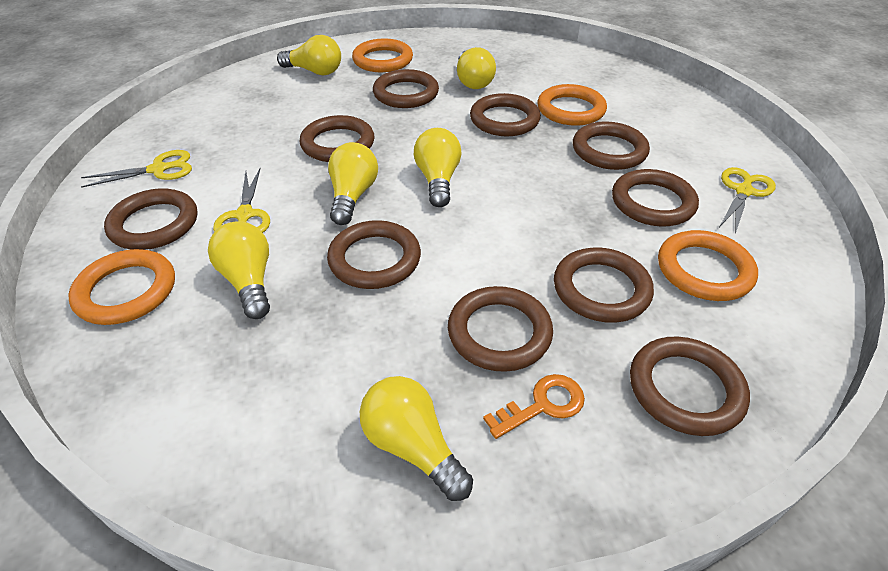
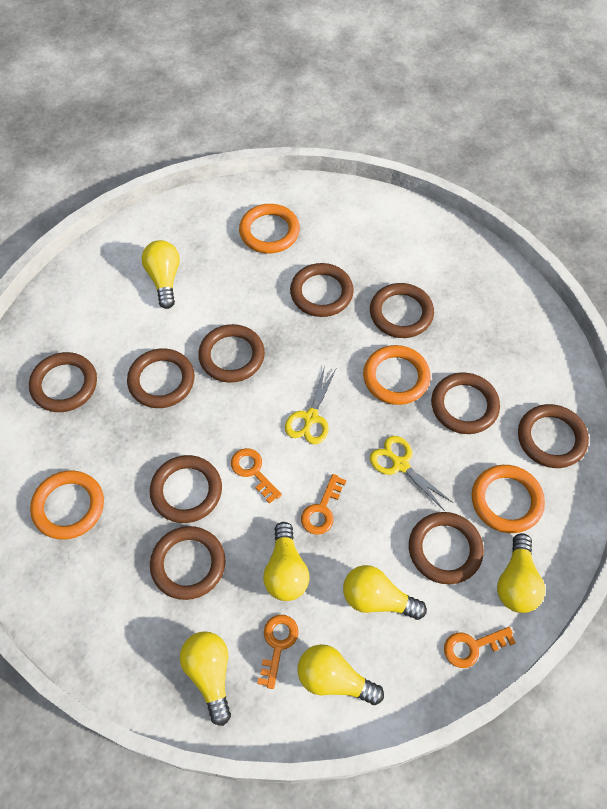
orange key: 1 -> 4
yellow scissors: 3 -> 2

